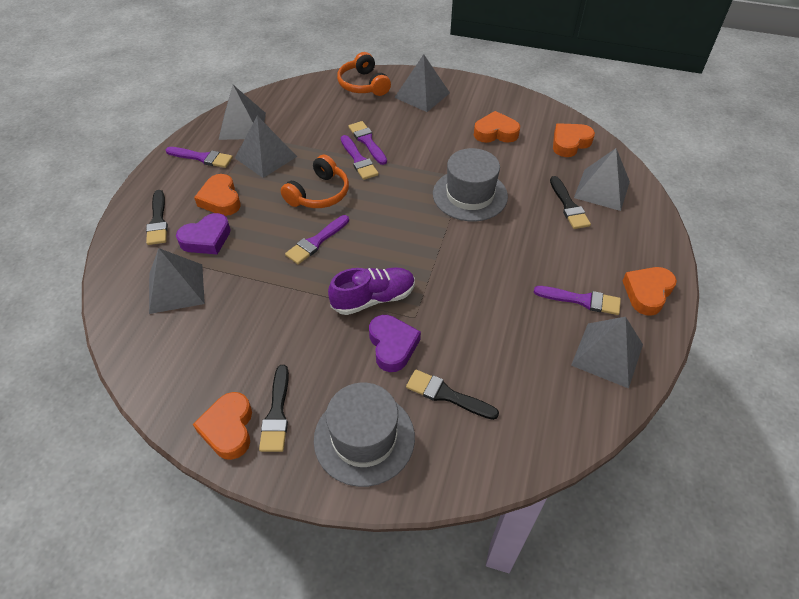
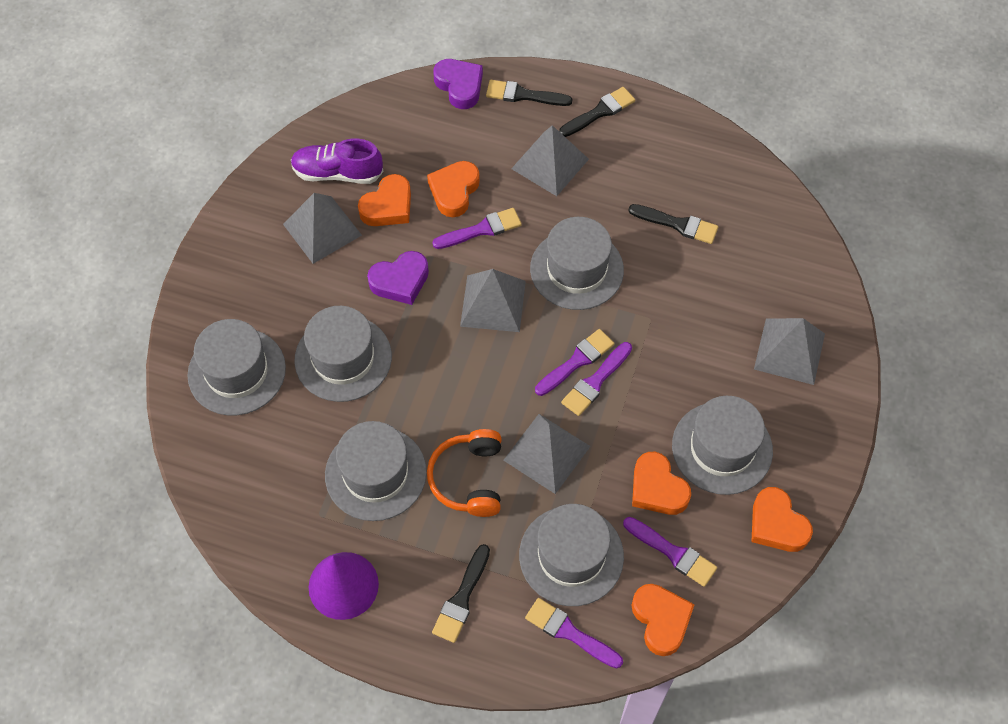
grey hat: 2 -> 6
grey pyramid: 6 -> 5
orange headphones: 2 -> 1
purple cone: 0 -> 1

